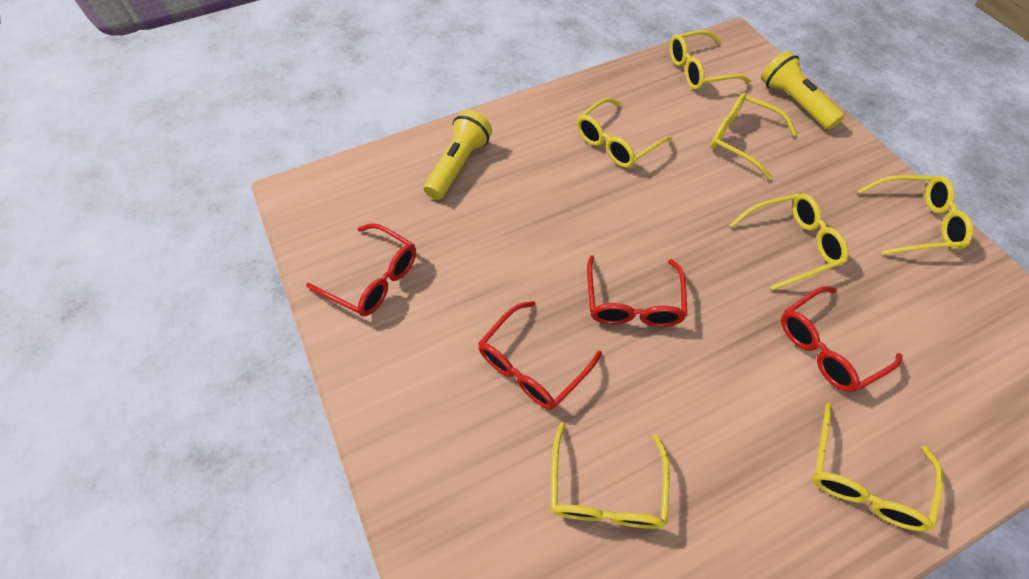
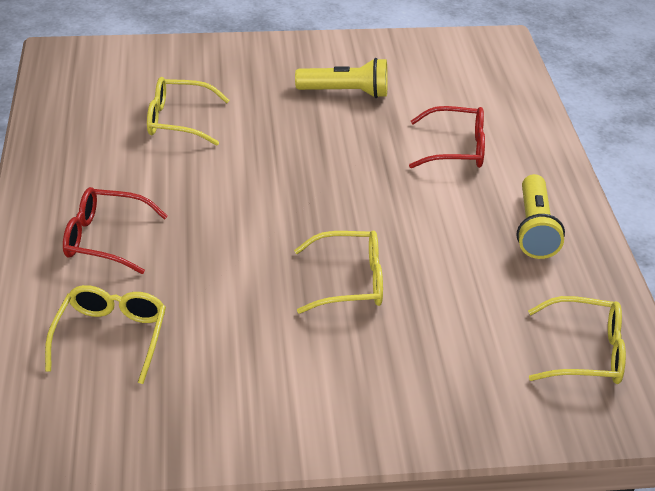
red glasses: 4 -> 2
yellow glasses: 7 -> 4

